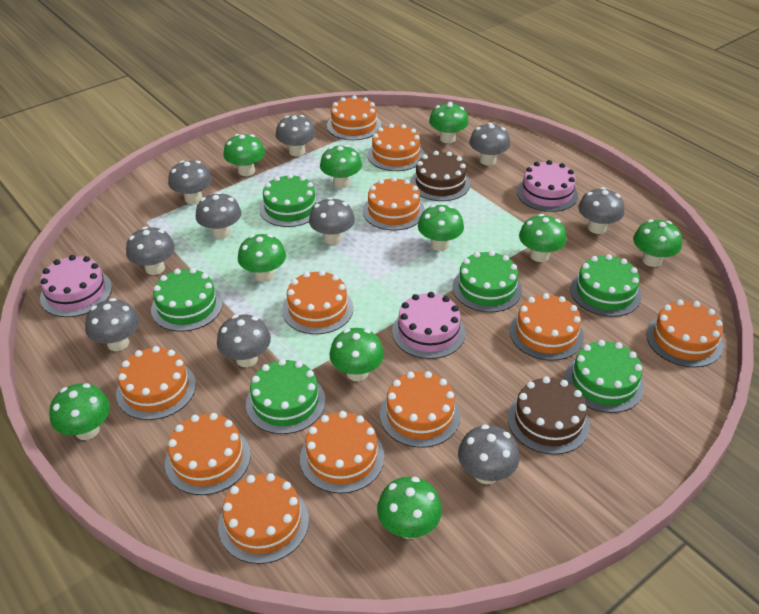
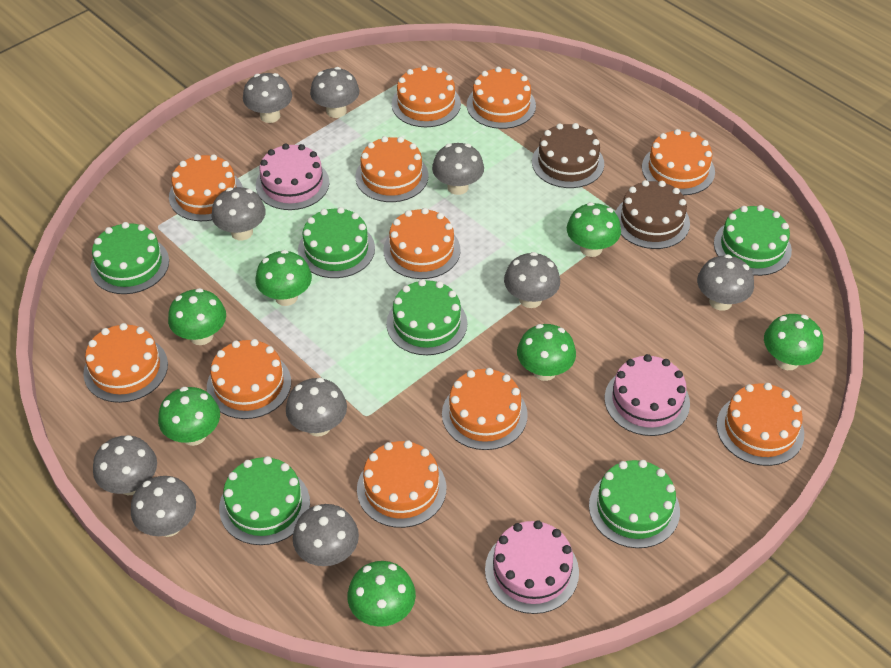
green mushroom: 10 -> 7

